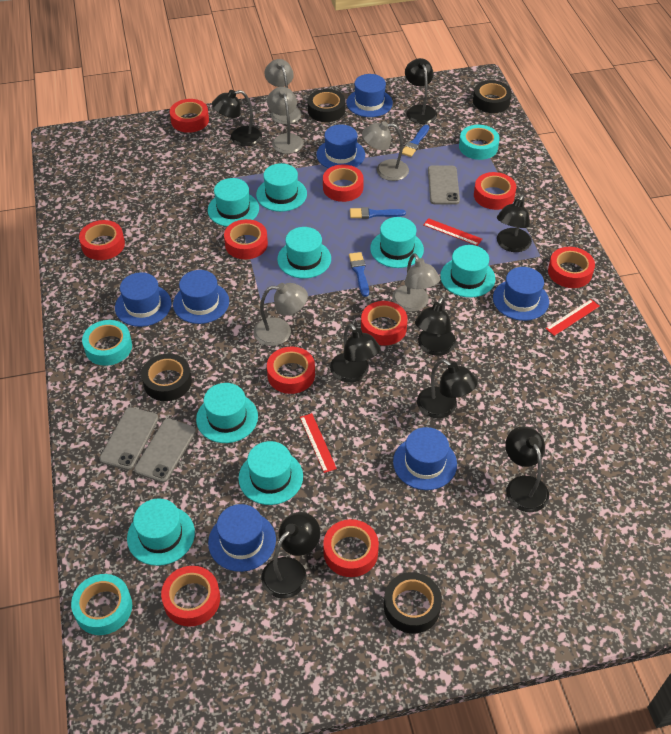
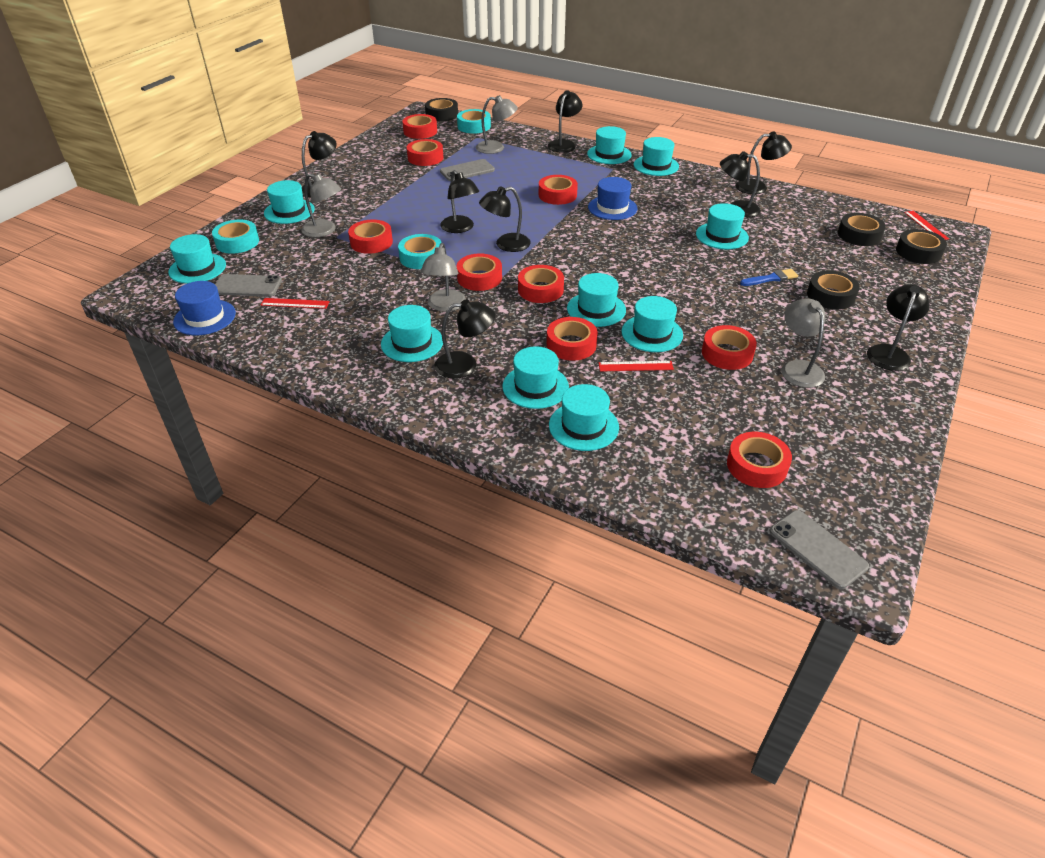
blue brush: 3 -> 1
blue hat: 7 -> 2
grey lamp: 5 -> 4
red tape: 10 -> 9
turquoise hat: 8 -> 10

